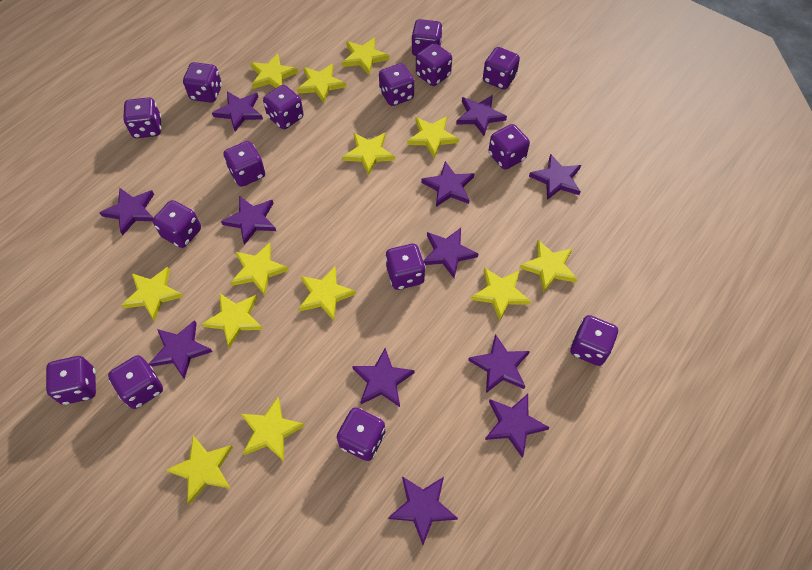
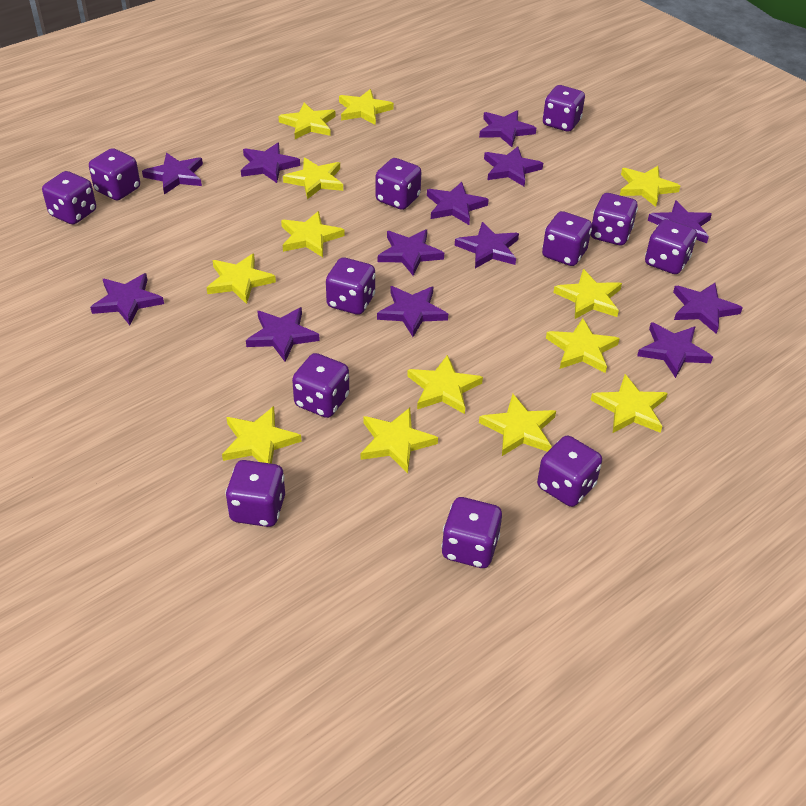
purple dice: 15 -> 12
purple star: 12 -> 13

